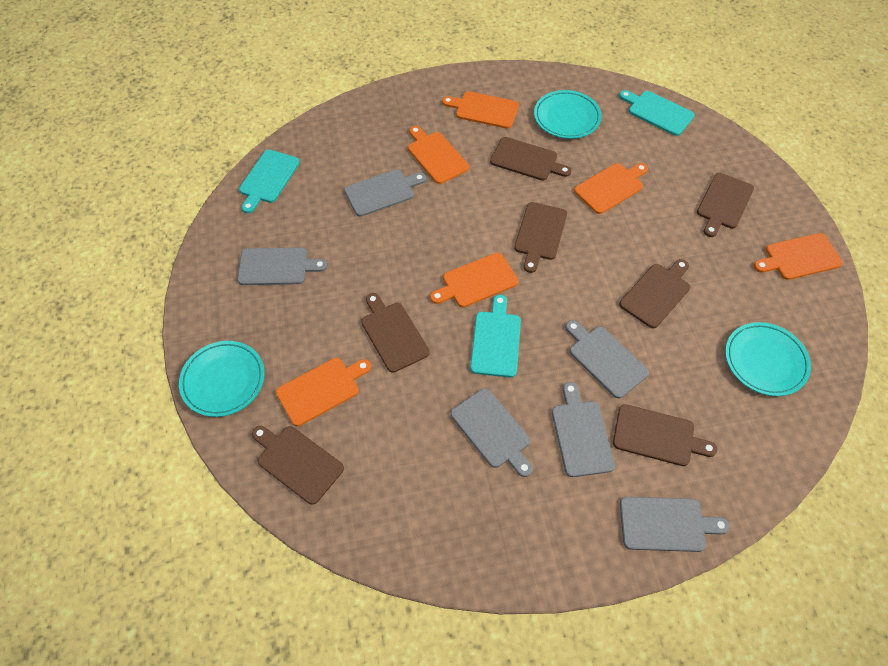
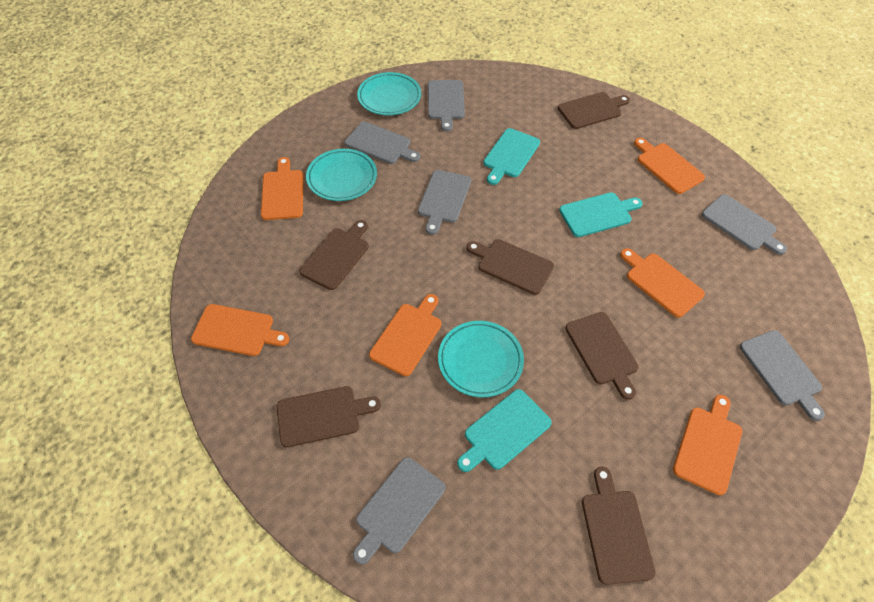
brown cutting board: 7 -> 6

